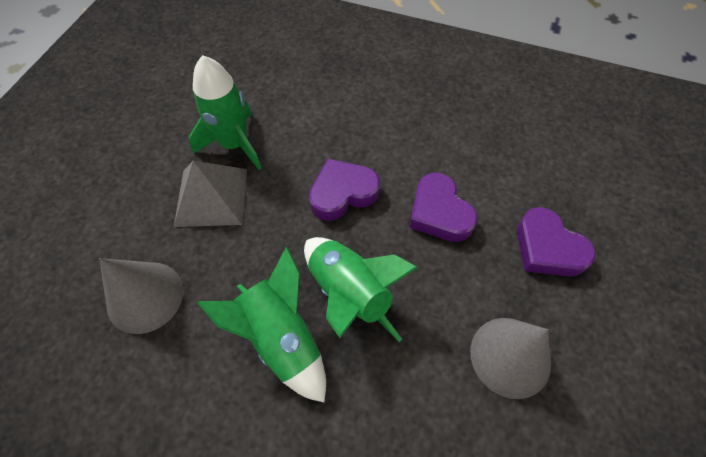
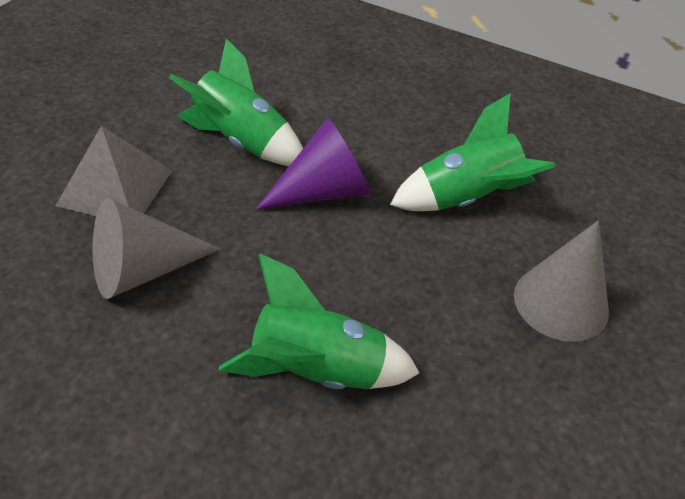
purple cone: 0 -> 1
purple heart: 3 -> 0

